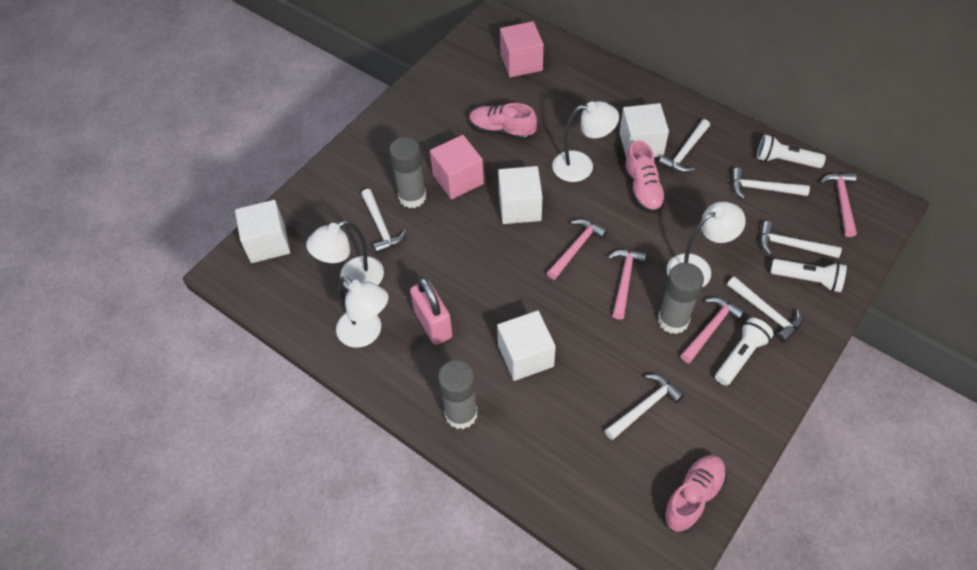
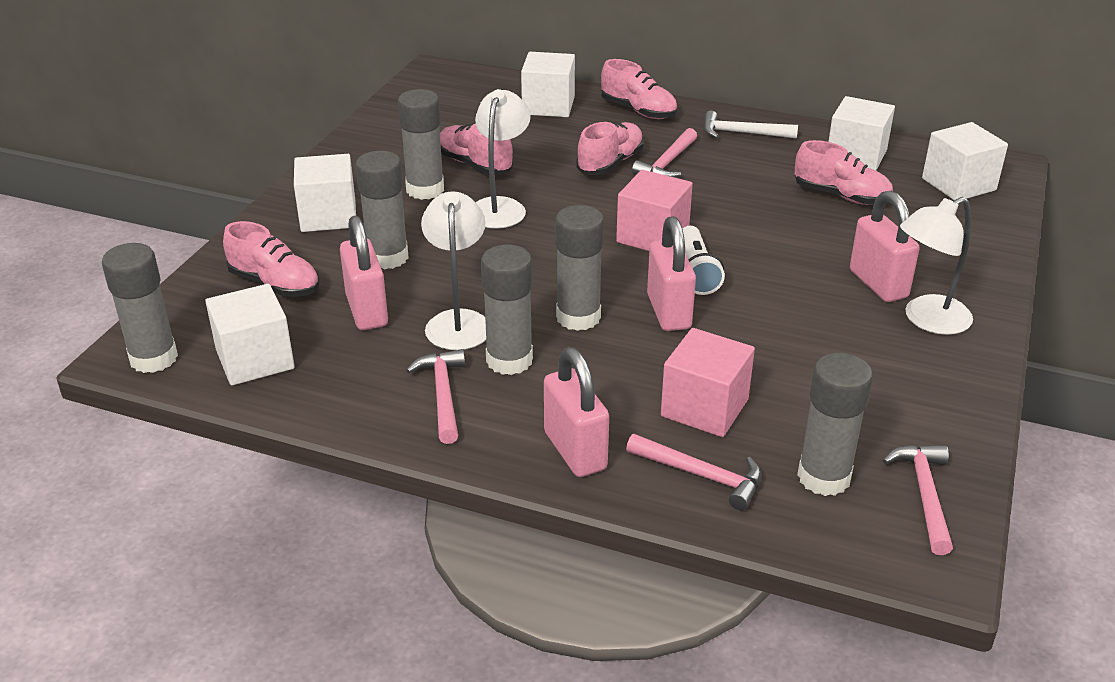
grey glue stick: 3 -> 6
pink padlock: 1 -> 4
pink shoe: 3 -> 5
white cube: 4 -> 5
white flashlight: 3 -> 1
white hammer: 6 -> 1
white lamp: 4 -> 3

